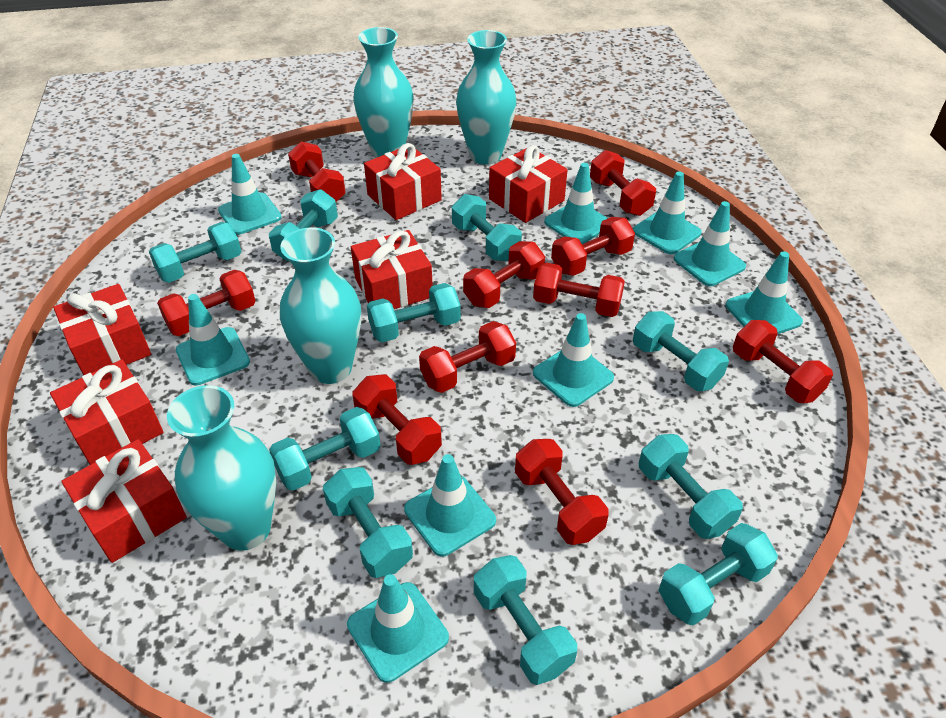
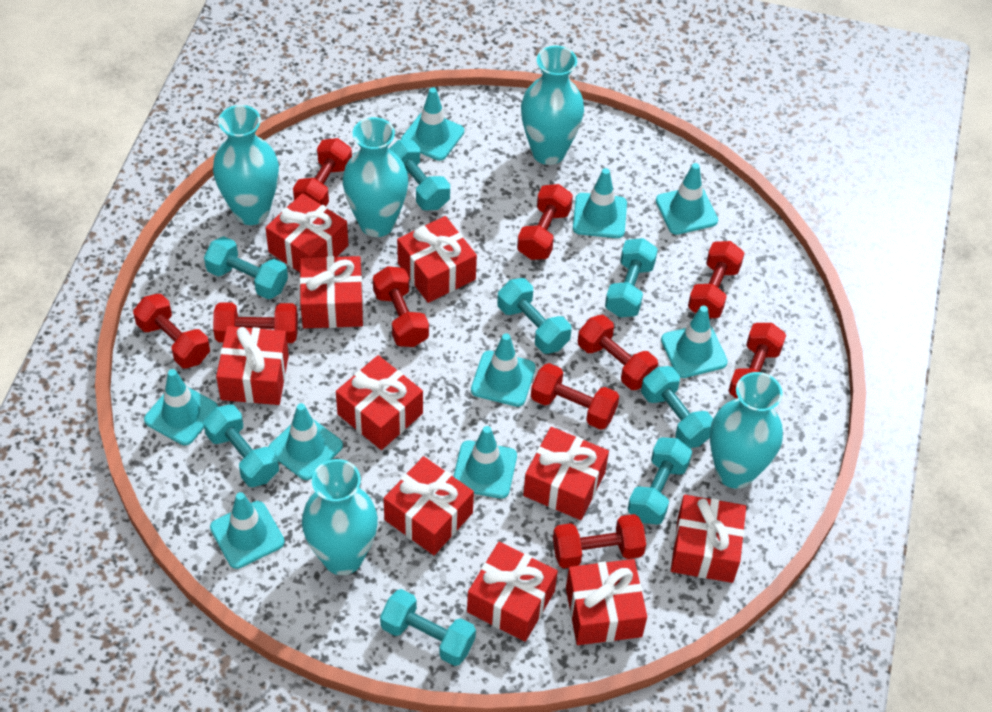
red gift: 6 -> 10
turquoise dumbbell: 10 -> 8
turquoise vase: 4 -> 5

